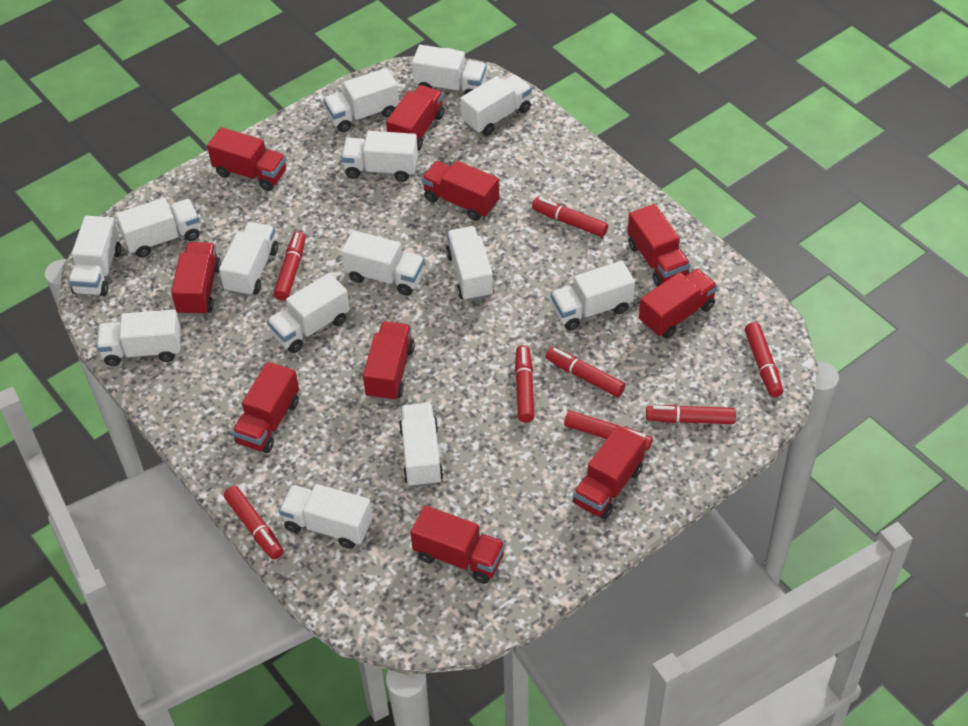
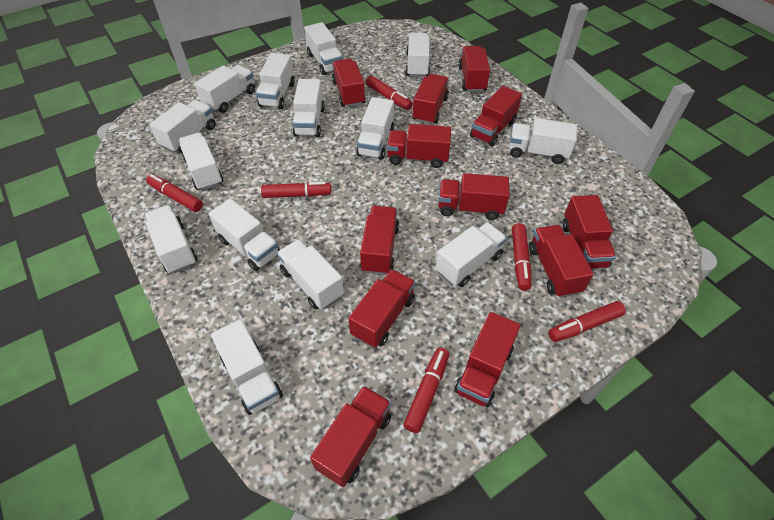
red marker: 8 -> 6
red truck: 10 -> 12

